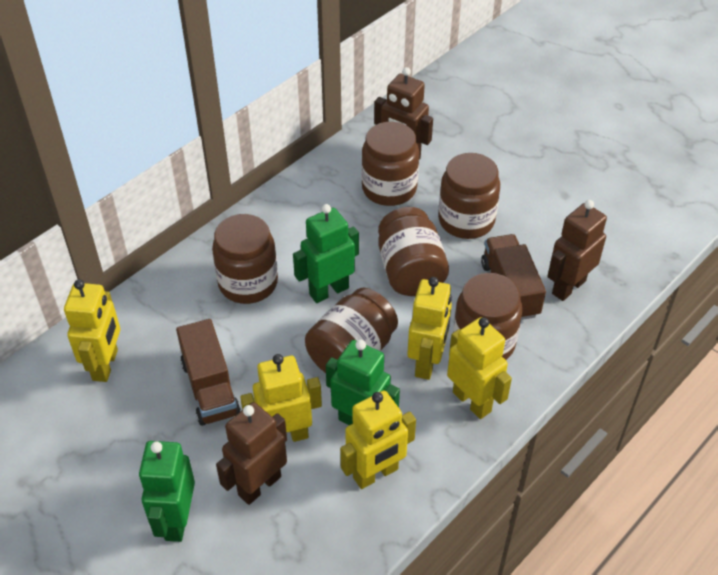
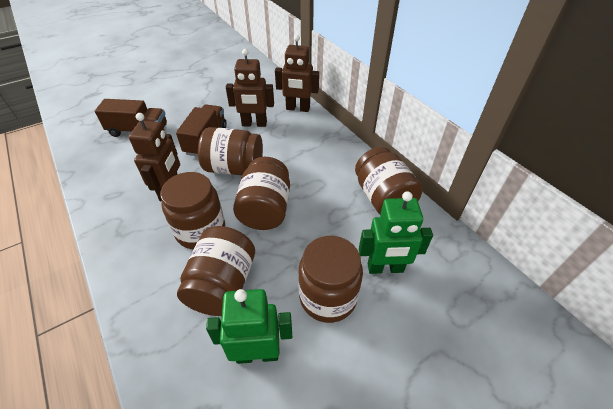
green robot: 3 -> 2
yellow robot: 5 -> 0

